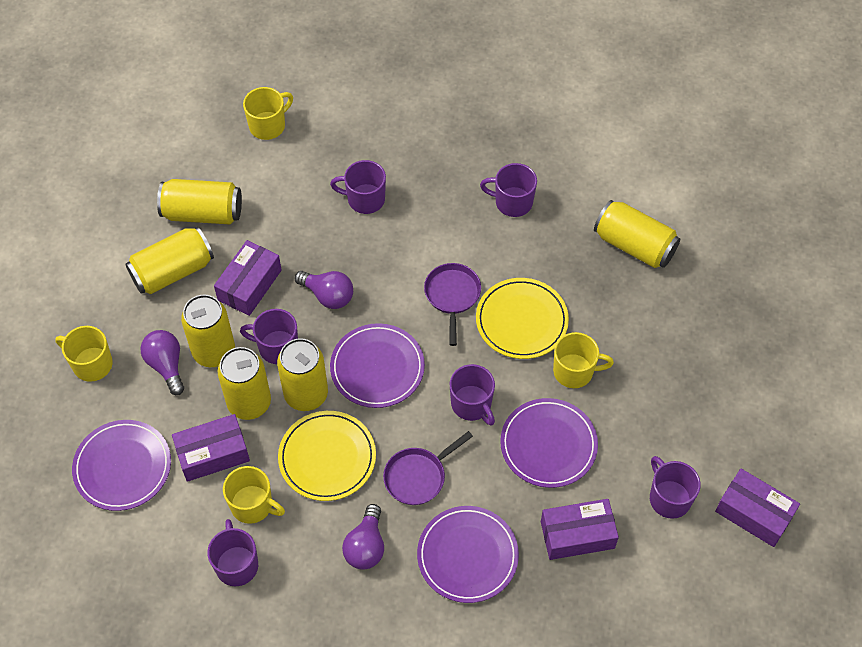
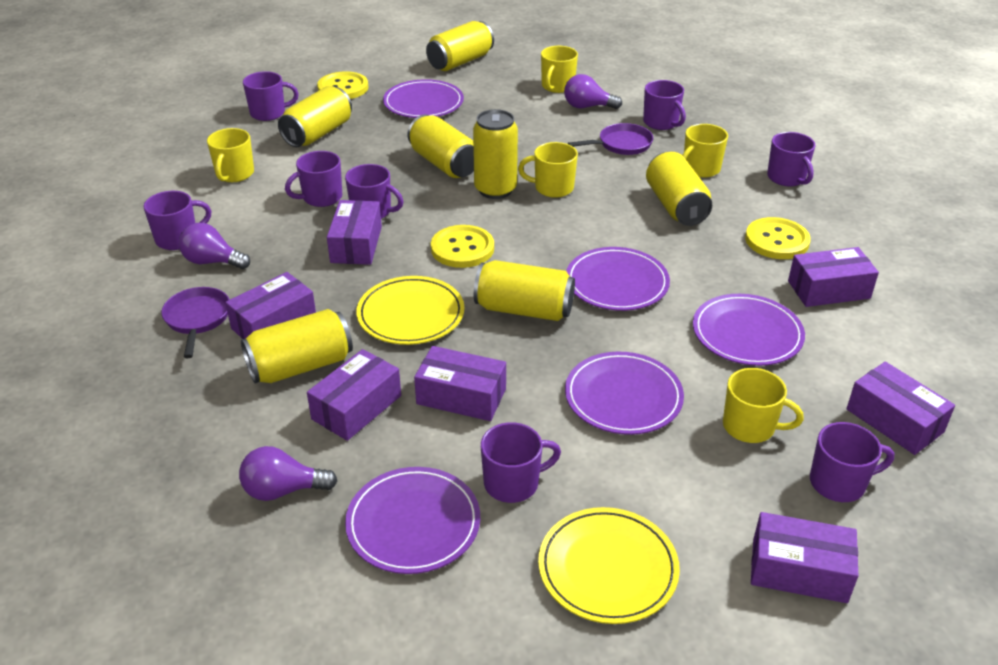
purple box: 4 -> 7
purple mug: 6 -> 8
purple plate: 4 -> 5
yellow button: 0 -> 3
yellow can: 6 -> 7
yellow mug: 4 -> 5

